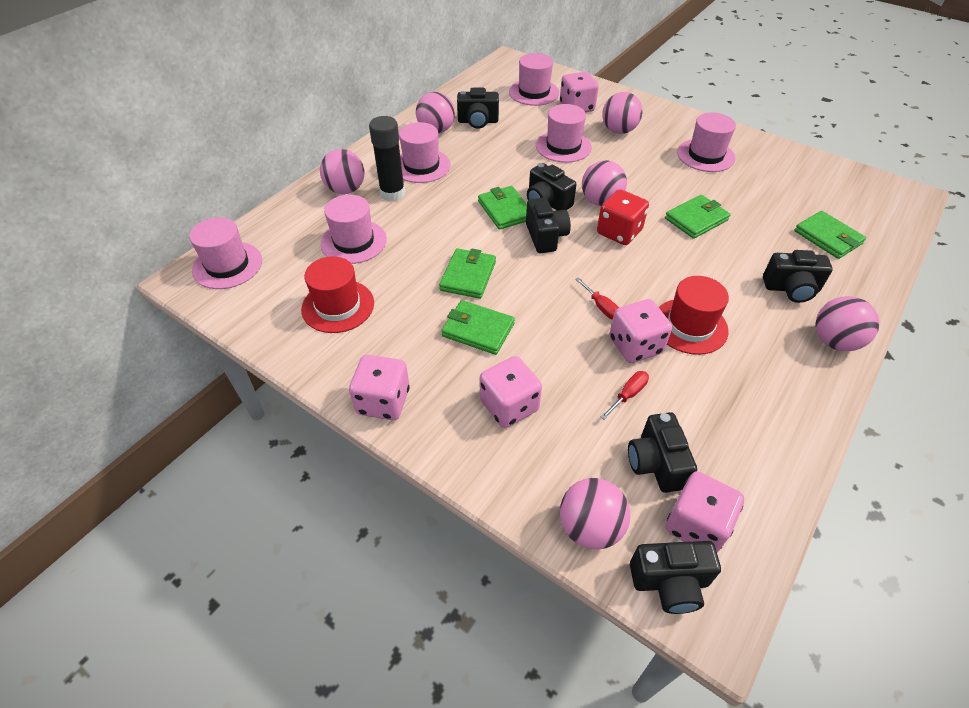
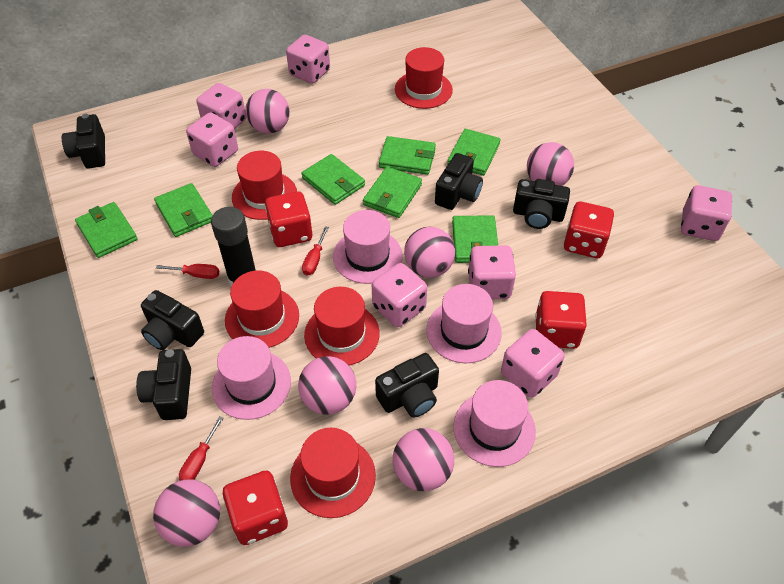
green wallet: 5 -> 7
pink dice: 5 -> 7
pink hat: 6 -> 4
red dice: 1 -> 4
red hat: 2 -> 5
red screwdriver: 2 -> 3

